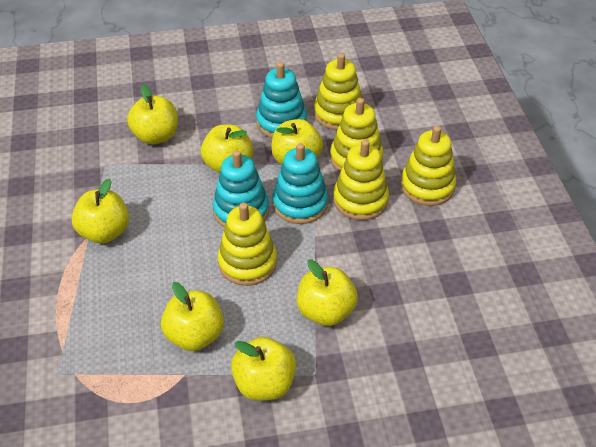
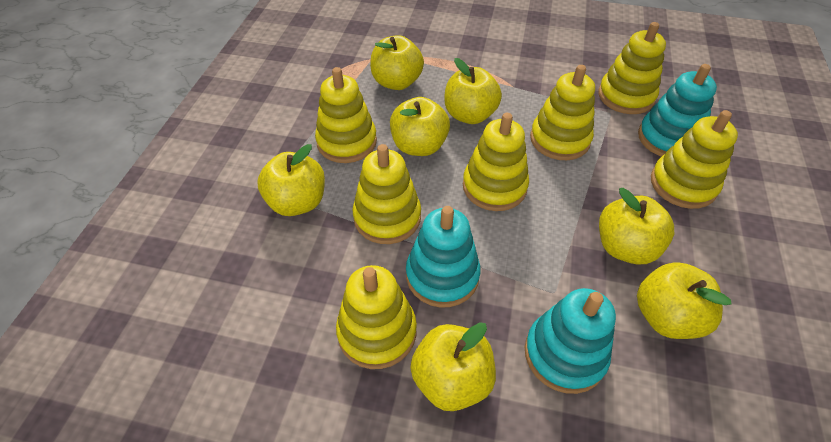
yellow stacking toy: 5 -> 7

